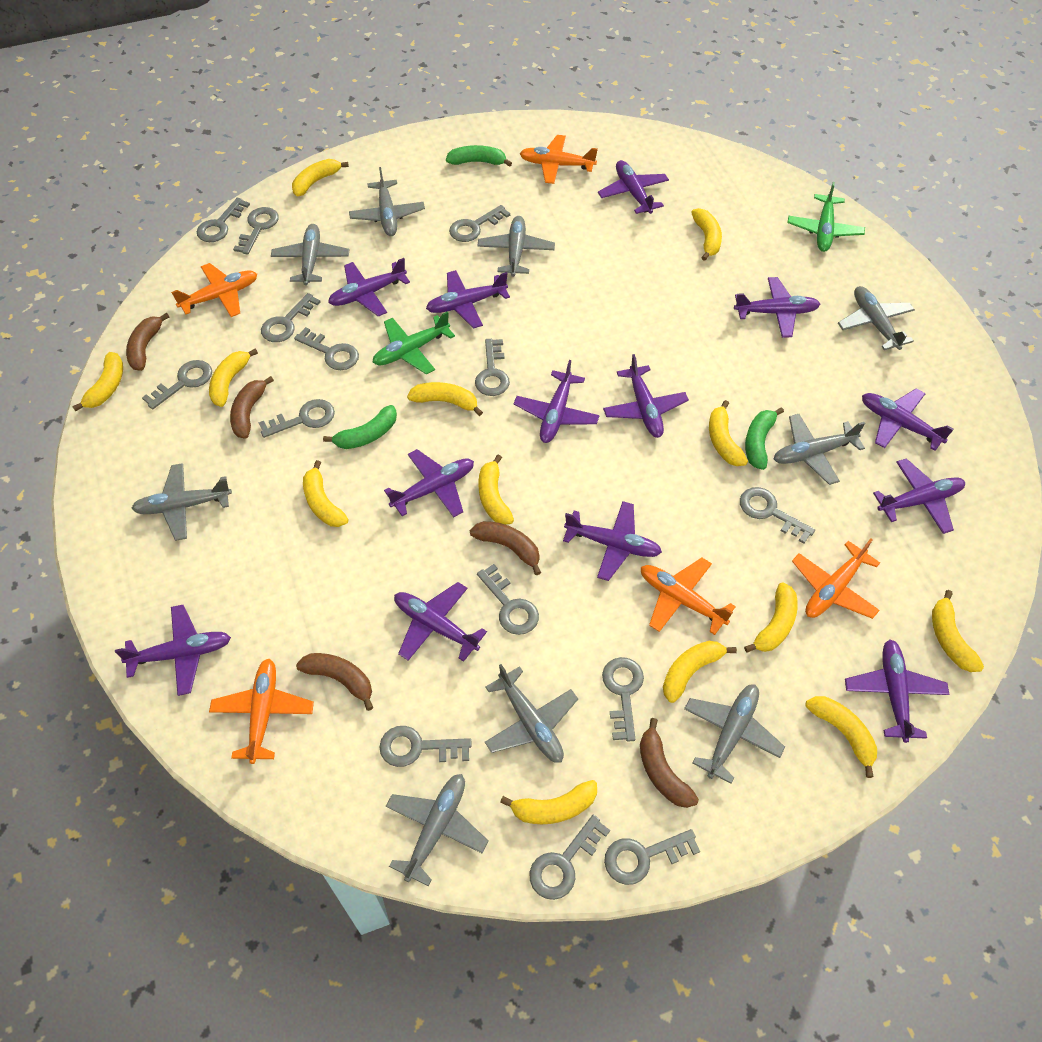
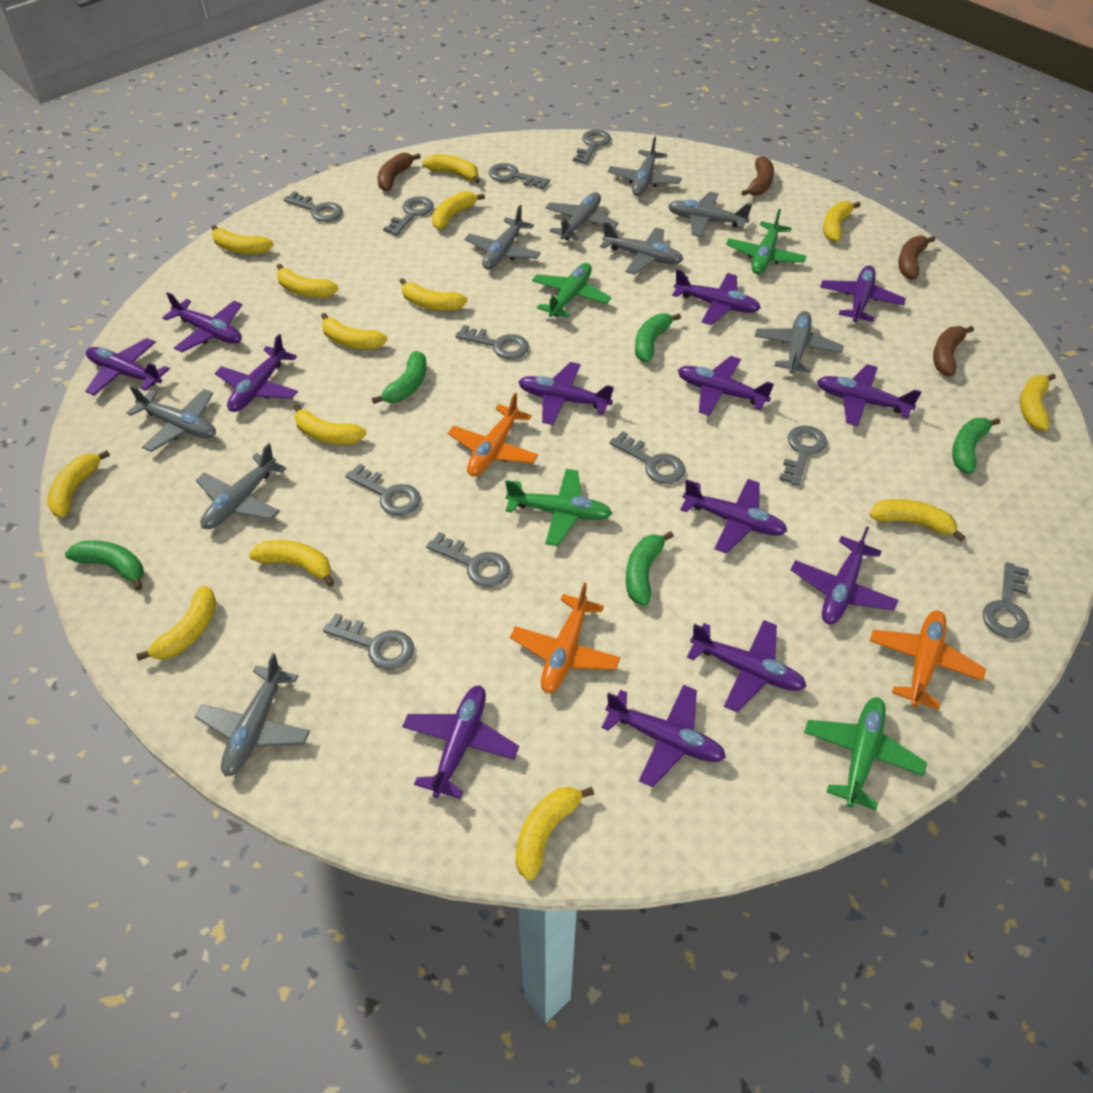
brown banana: 5 -> 4
green banana: 3 -> 5
green plane: 2 -> 4
grey key: 14 -> 11
orange plane: 5 -> 3
yellow banana: 13 -> 14

